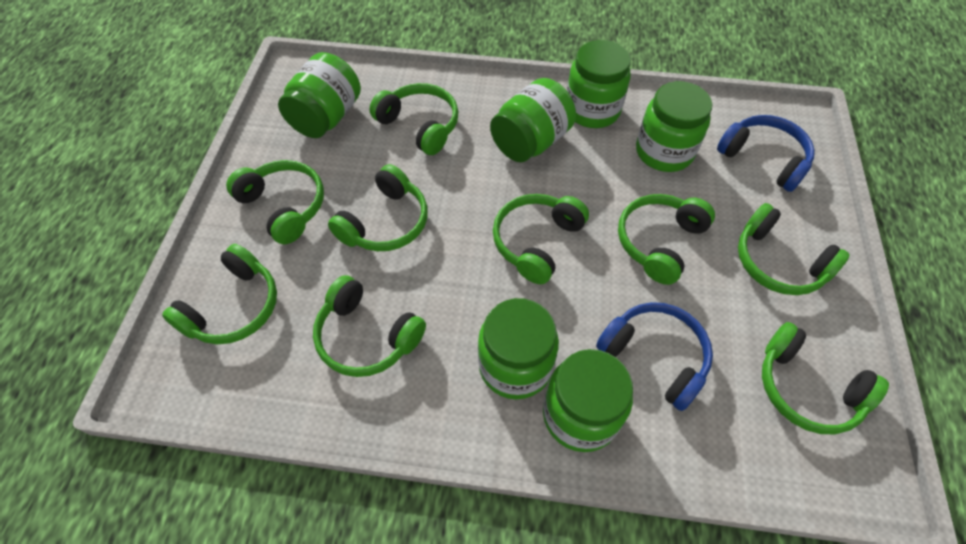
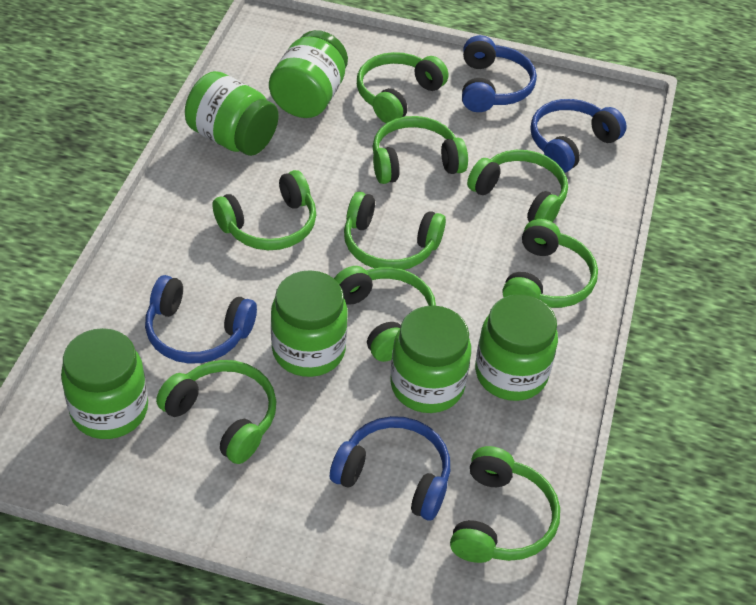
blue headphones: 2 -> 4

